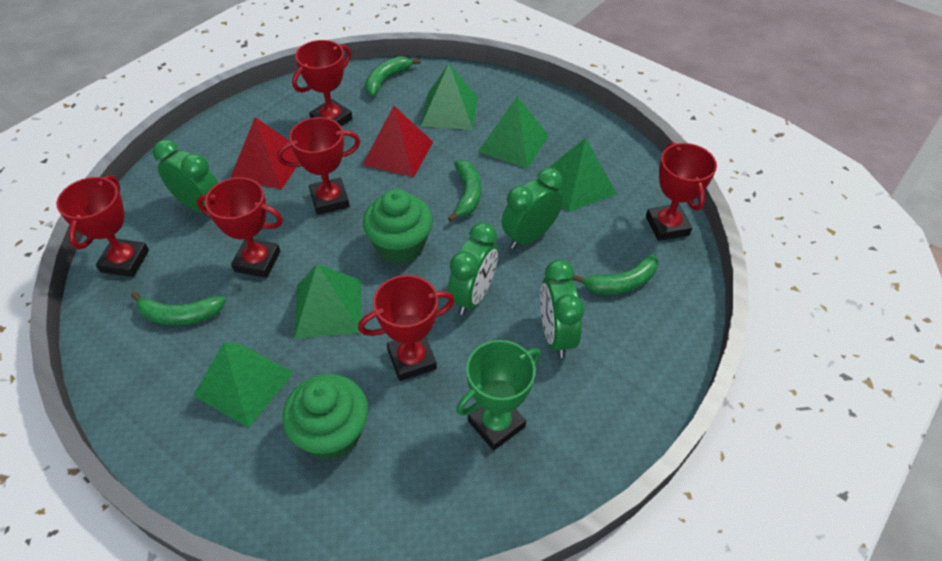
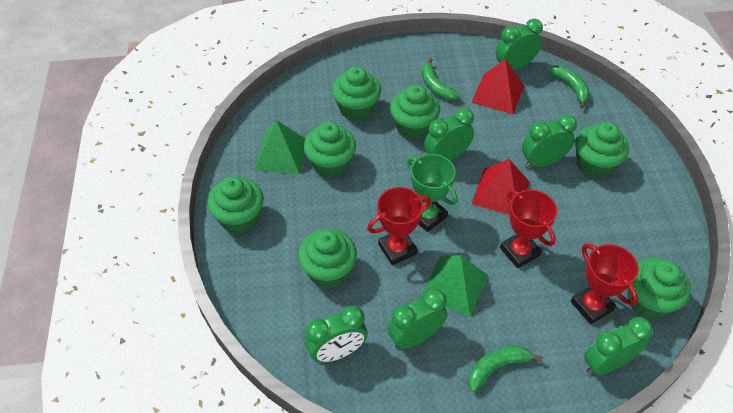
green banana: 4 -> 3
green clock: 4 -> 6
green cupcake: 2 -> 7
green pyramid: 5 -> 2
red trophy: 6 -> 3

